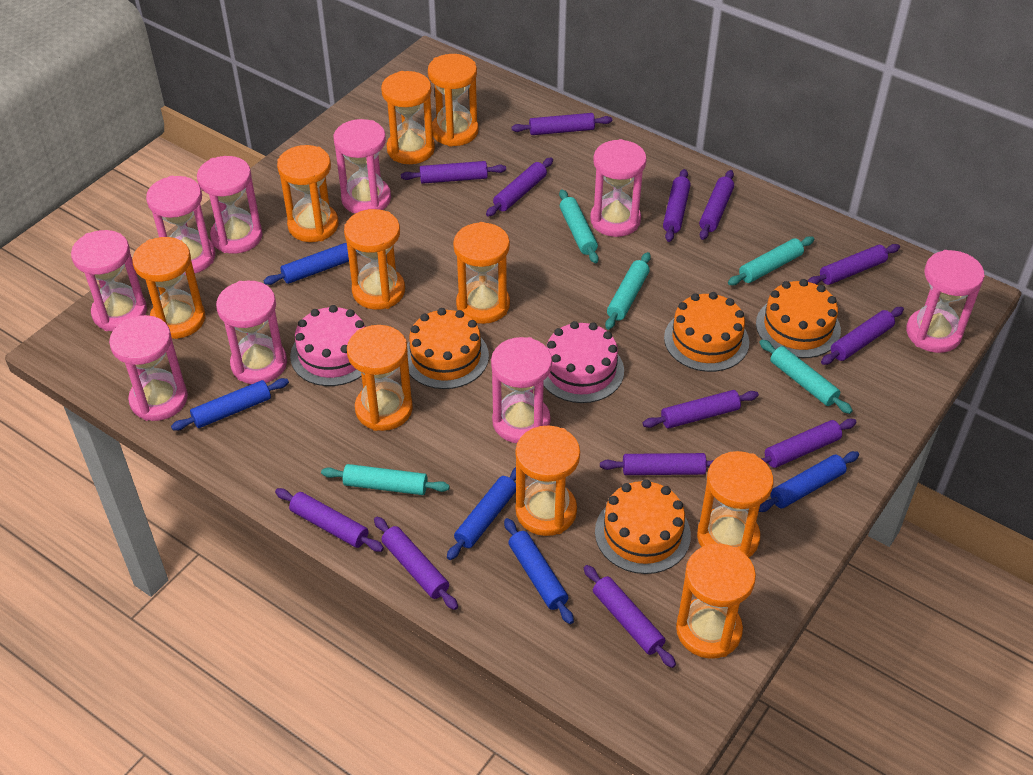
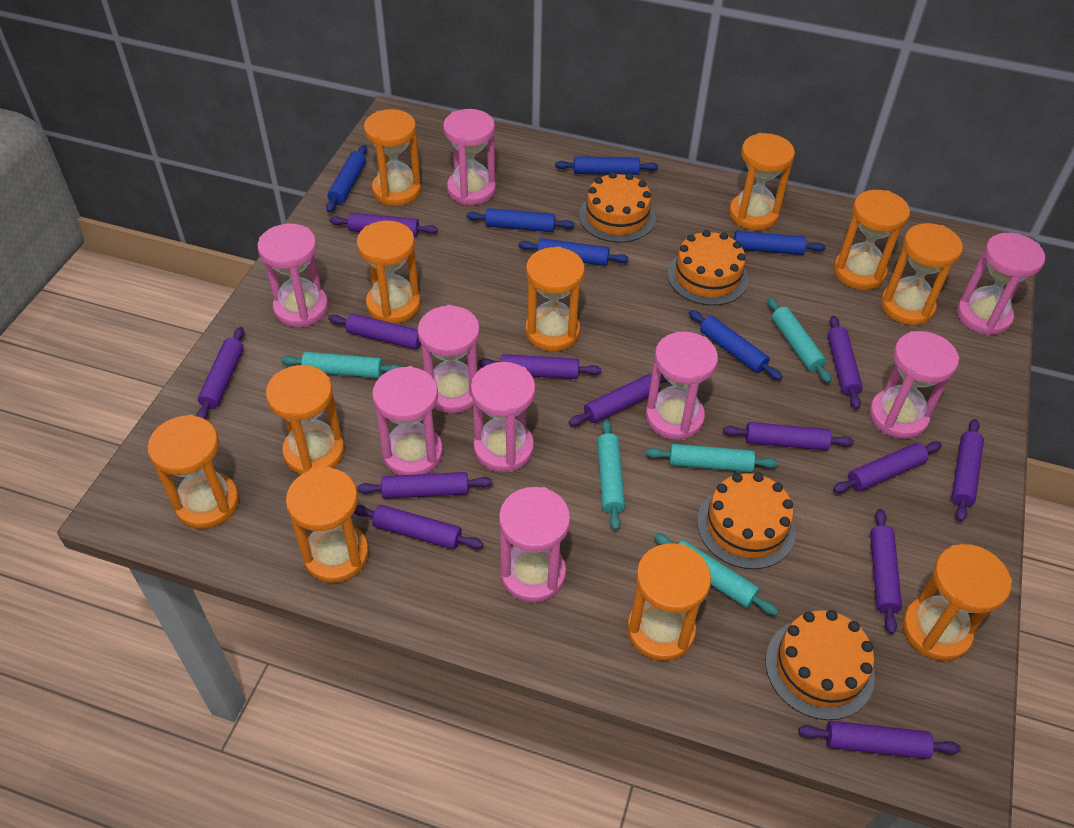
blue rolling pin: 5 -> 6
orange hourglass: 10 -> 11
pink cake: 2 -> 0

